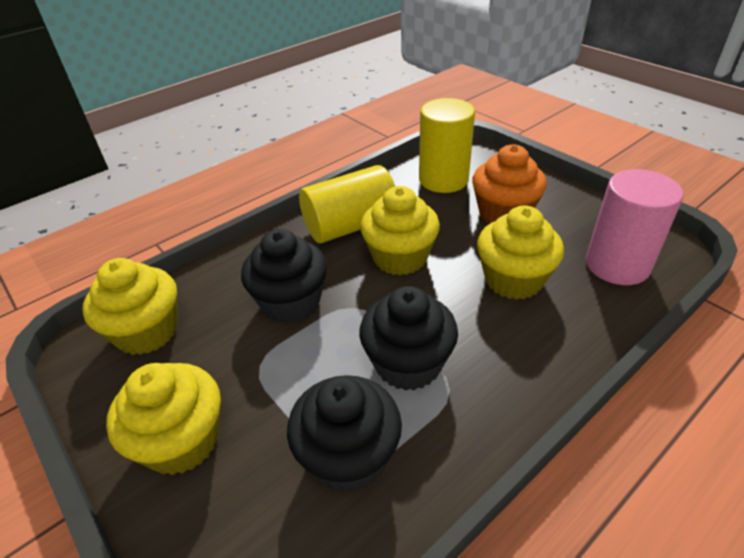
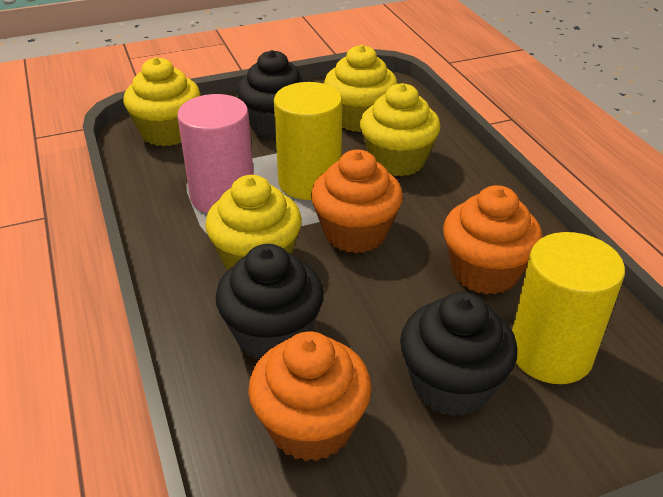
orange cupcake: 1 -> 3

